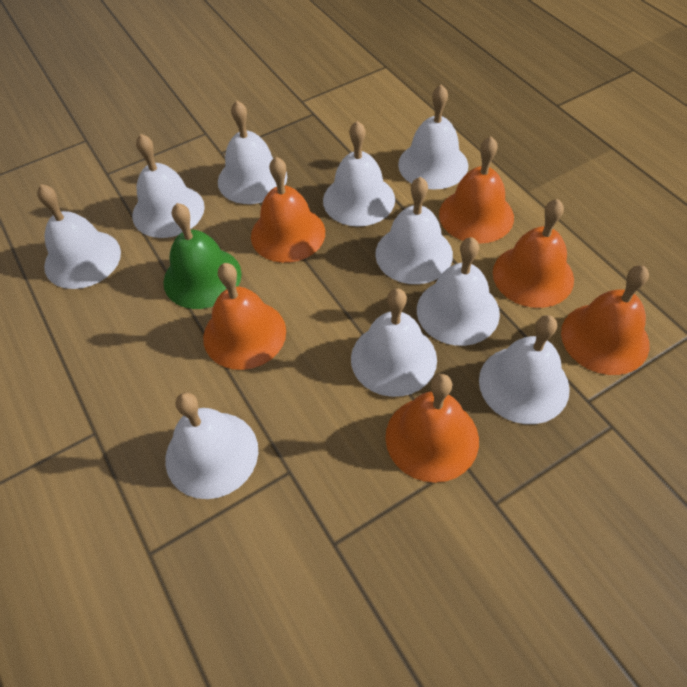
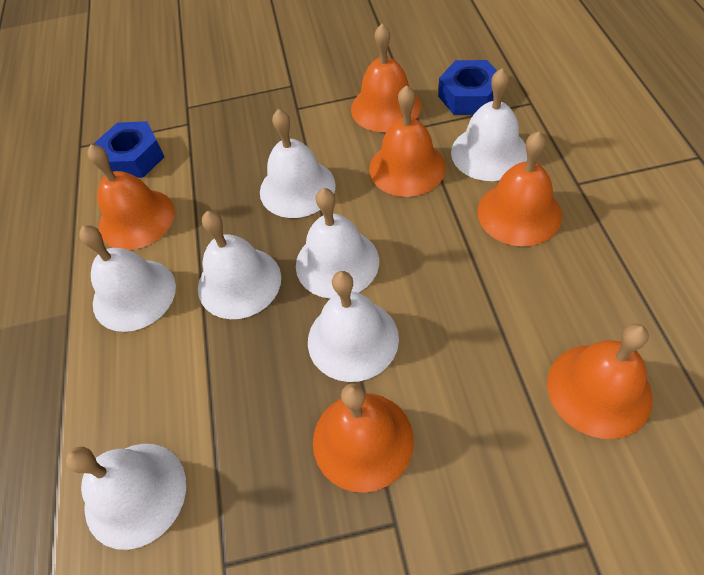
blue nut: 0 -> 2
green bell: 1 -> 0
white bell: 10 -> 7

